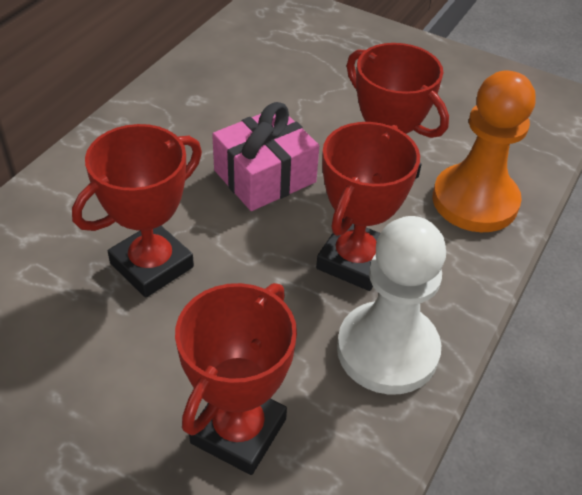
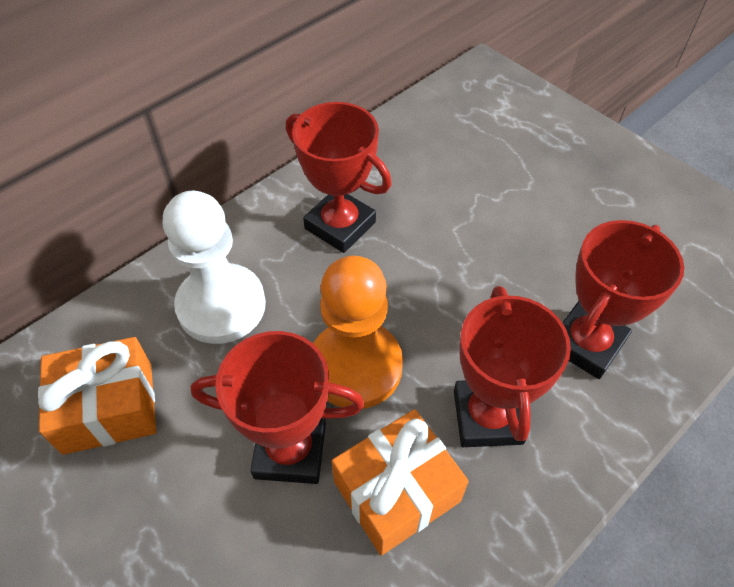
orange gift: 0 -> 2
pink gift: 1 -> 0

